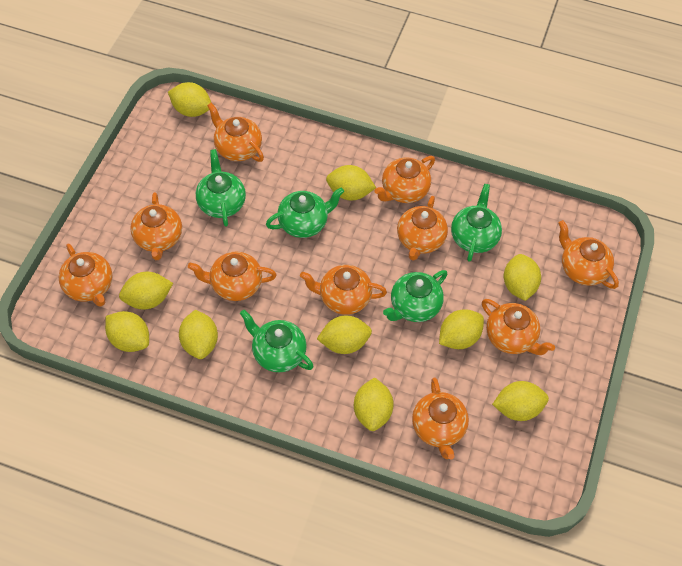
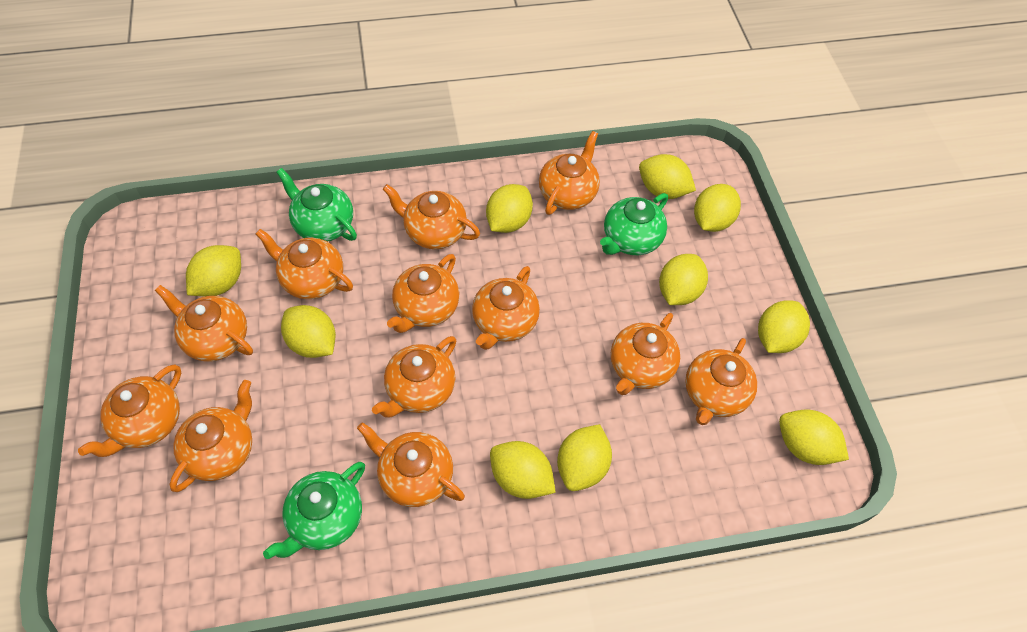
green teapot: 5 -> 3
orange teapot: 10 -> 12

